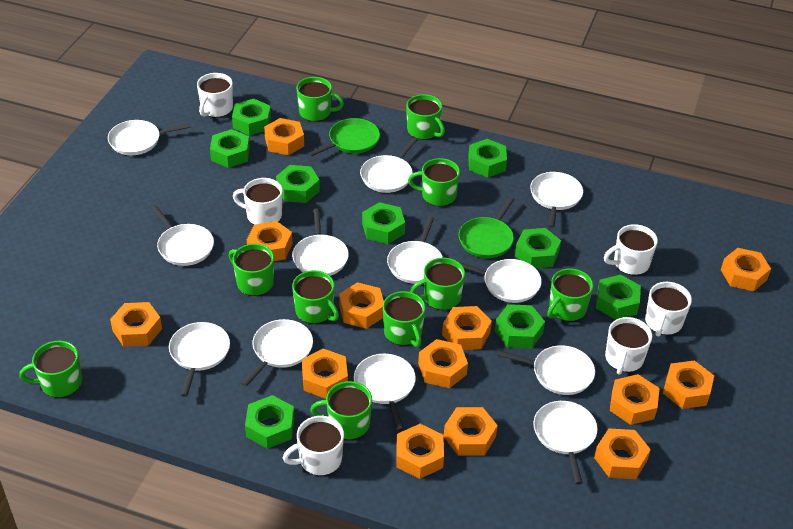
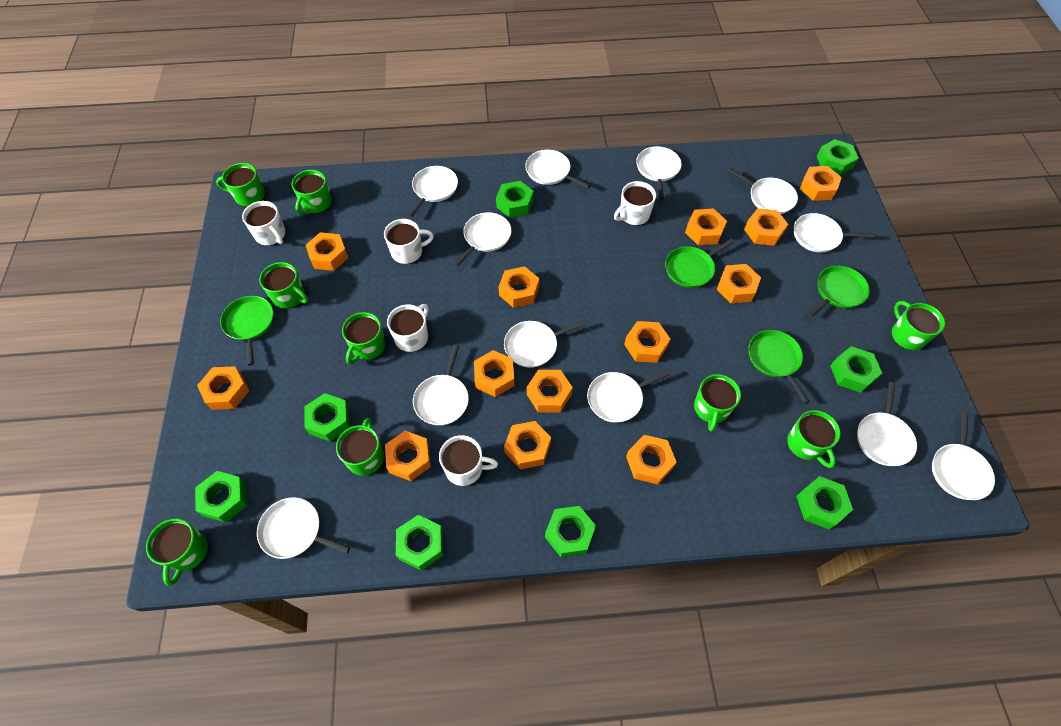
green mug: 10 -> 9
green nut: 9 -> 8
green pan: 2 -> 4
white mug: 6 -> 5

